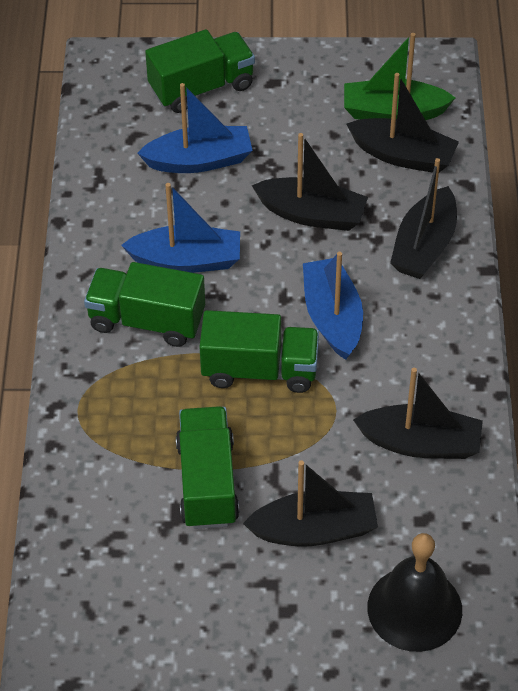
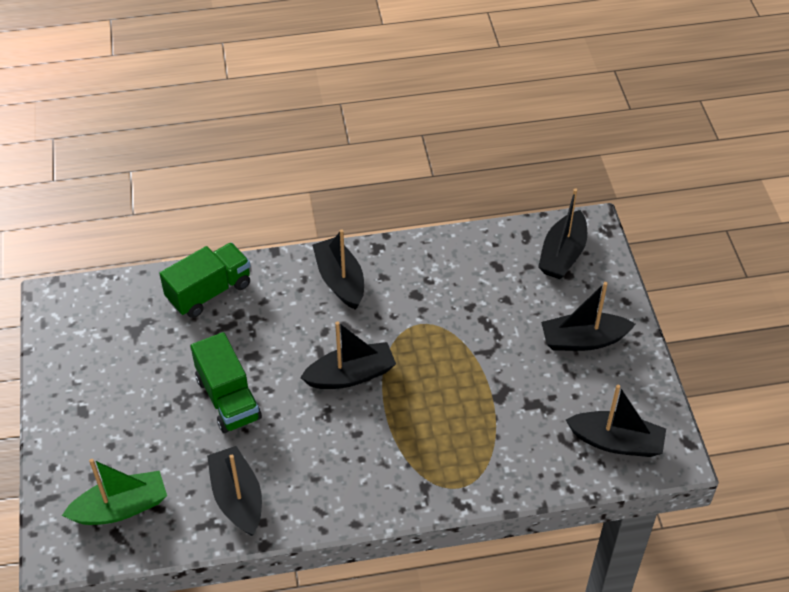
black bell: 1 -> 0
black boat: 5 -> 6
blue boat: 3 -> 0
green truck: 4 -> 2

